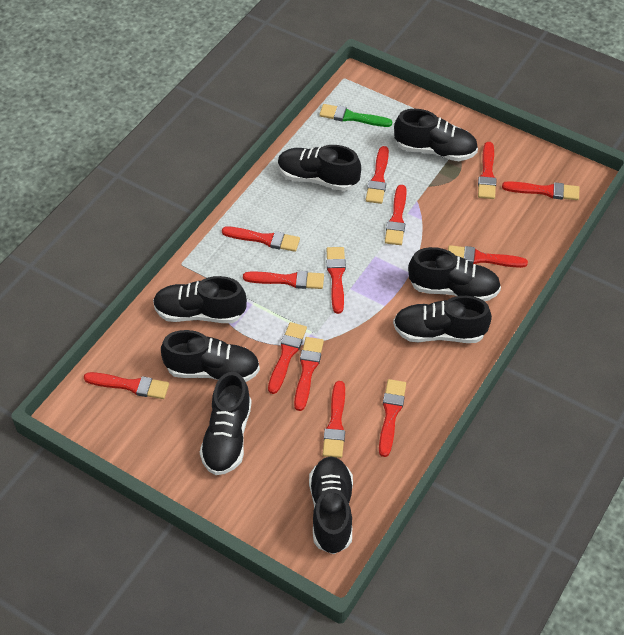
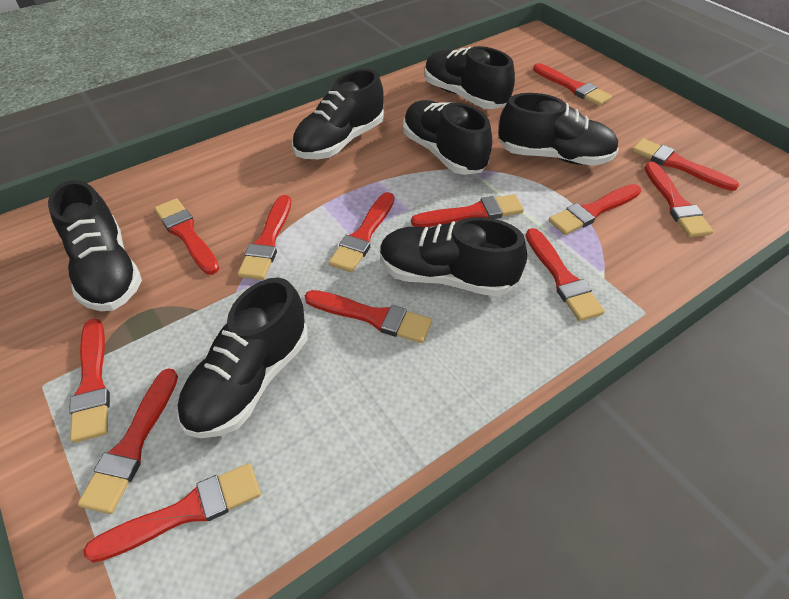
black shoe: 8 -> 7
green brush: 1 -> 0

